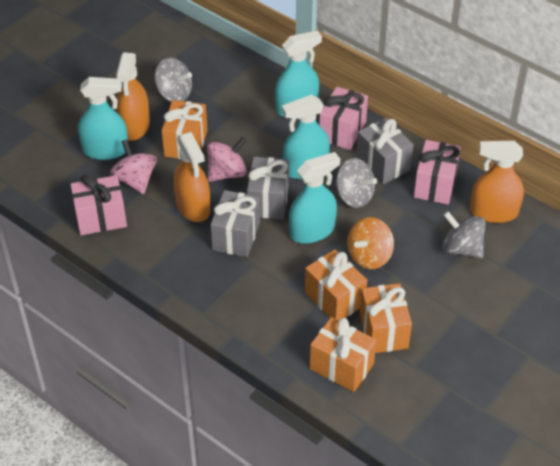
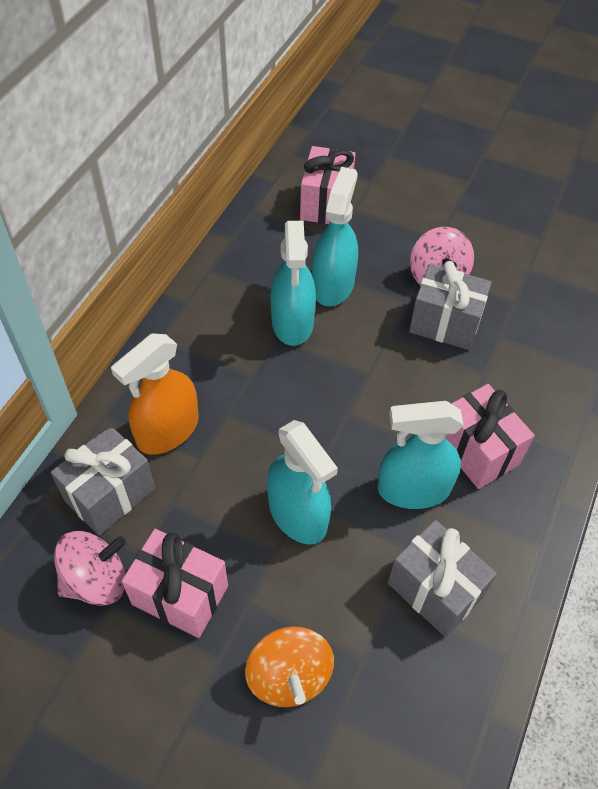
grey spinning top: 3 -> 0
orange gift: 4 -> 0
orange spray bottle: 3 -> 1

